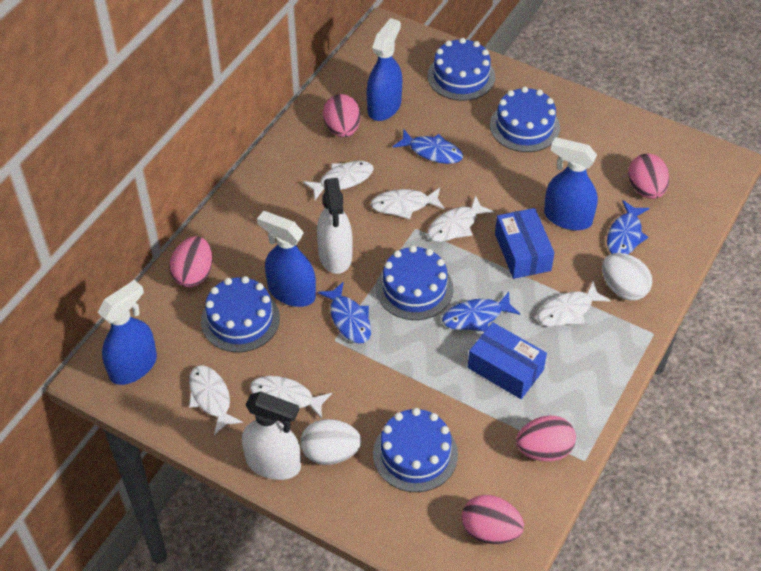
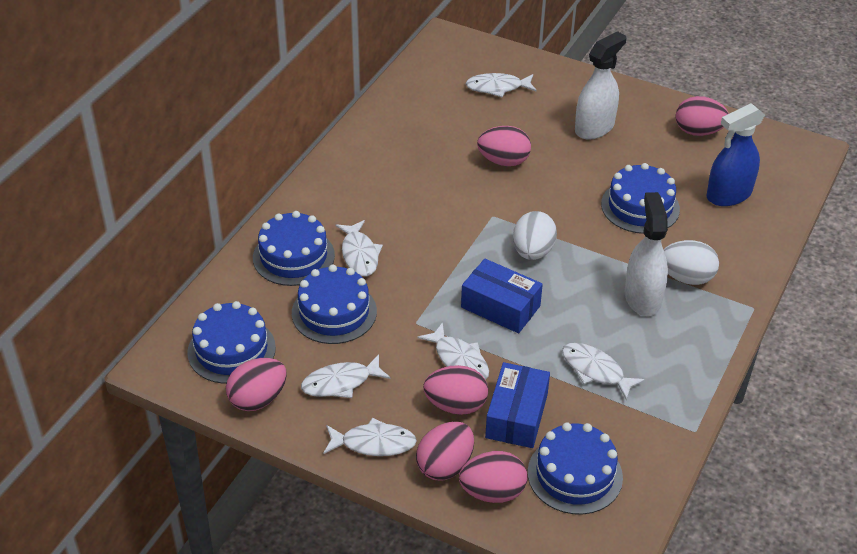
blue fish: 4 -> 0
blue spray bottle: 4 -> 1
pink egg: 5 -> 6

